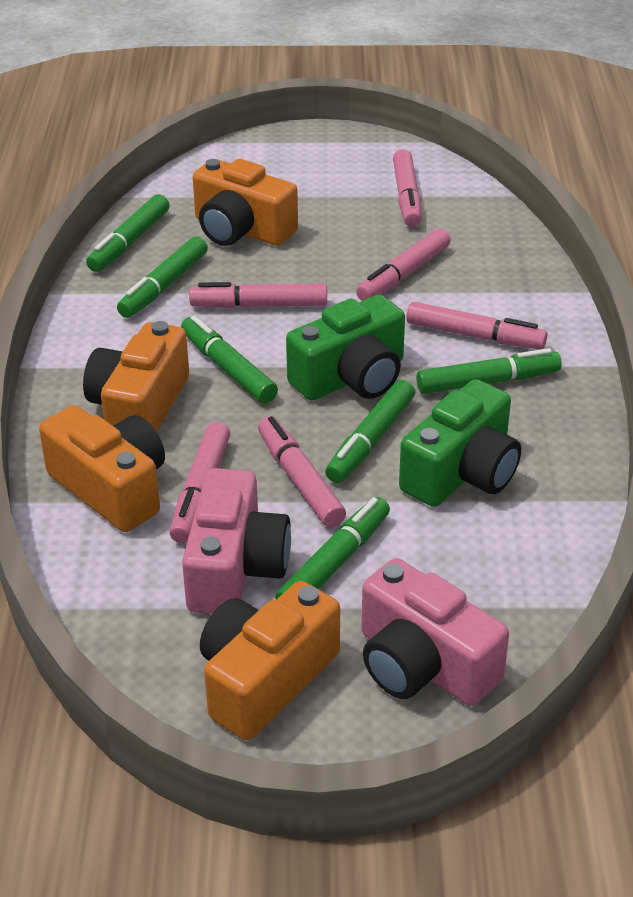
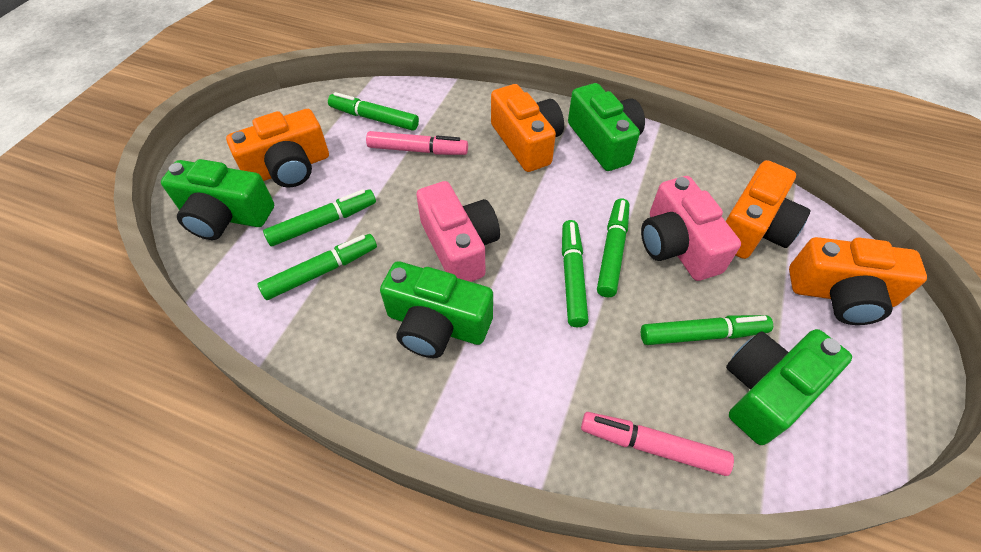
green camera: 2 -> 4
pink marker: 6 -> 2

